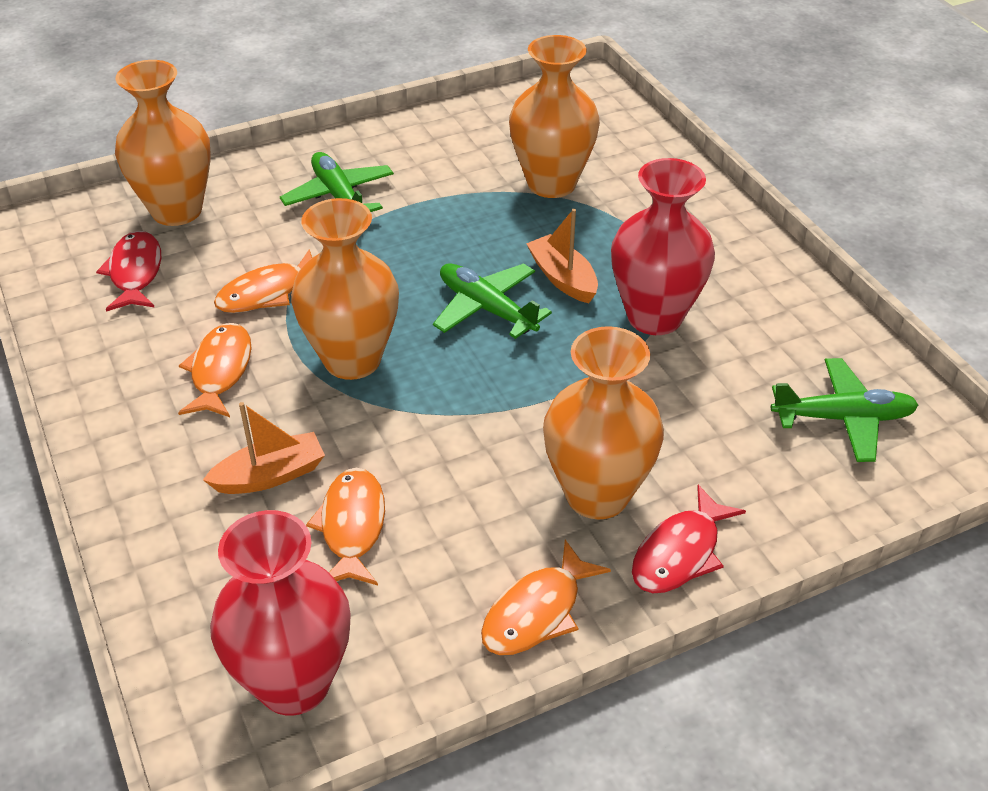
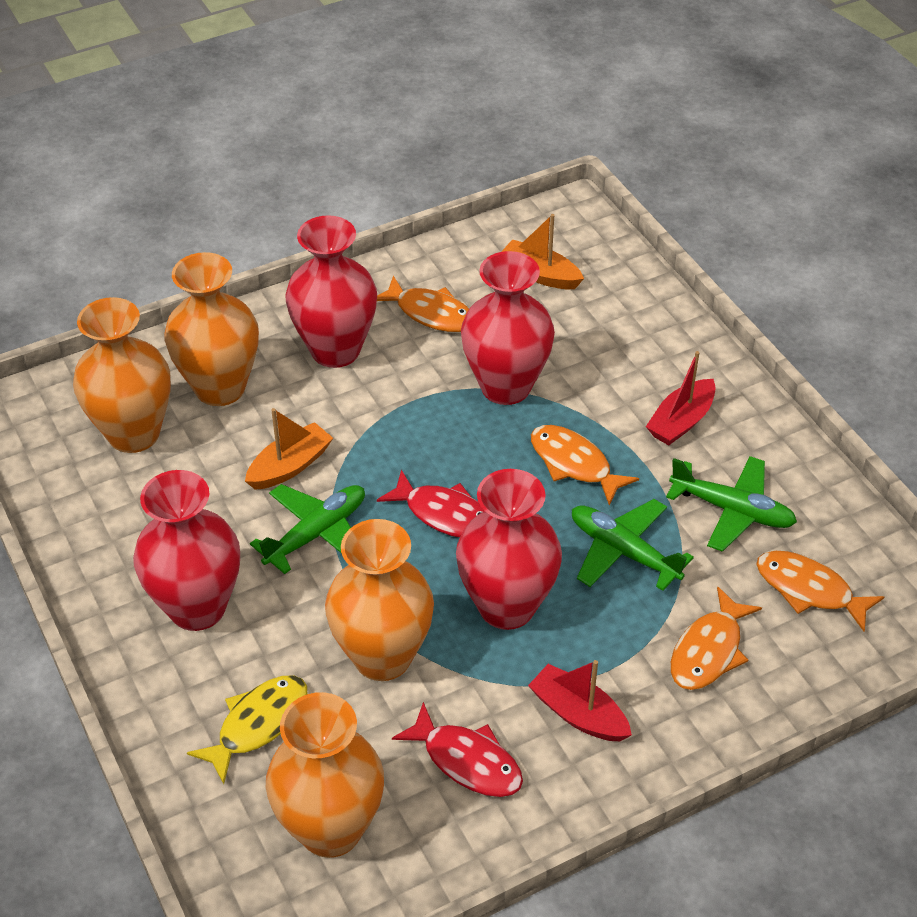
red boat: 0 -> 2
red vase: 2 -> 4
yellow fish: 0 -> 1

